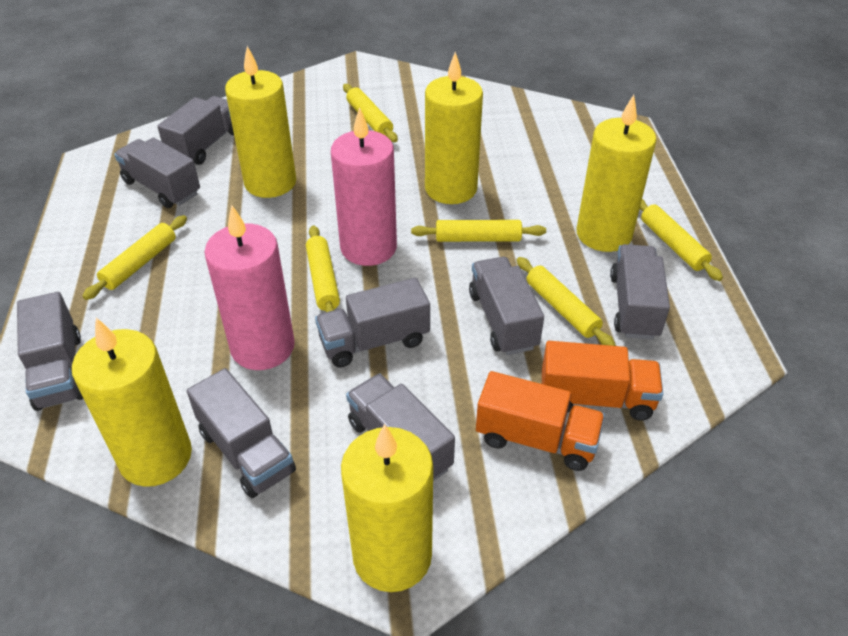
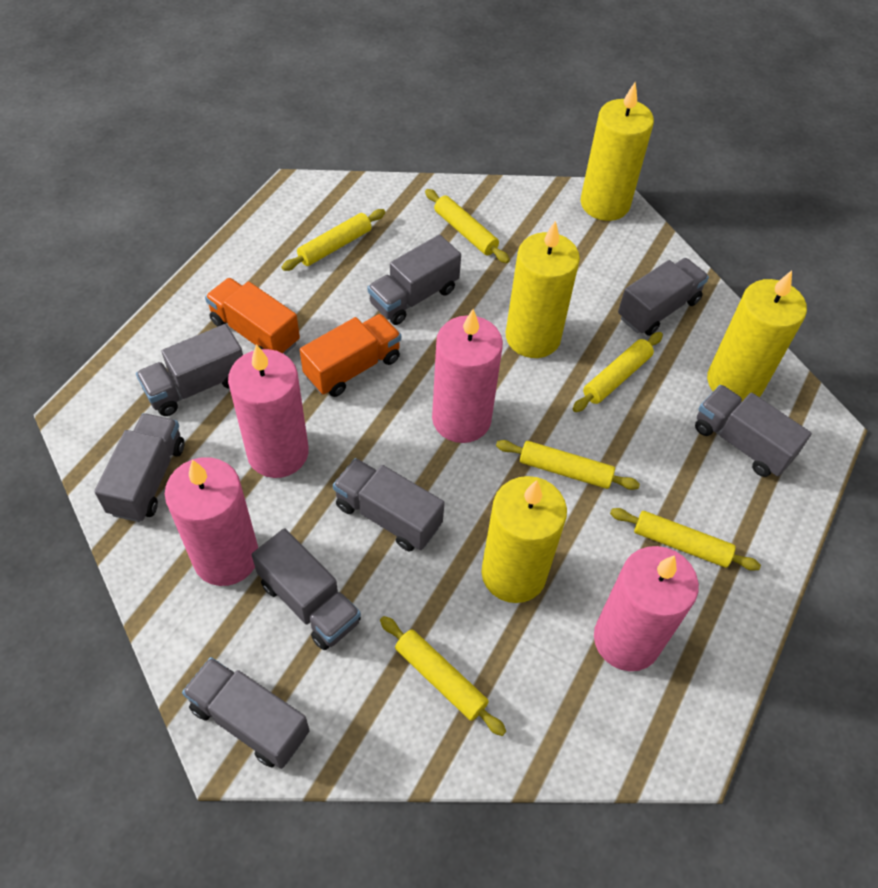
pink candle: 2 -> 4
yellow candle: 5 -> 4

